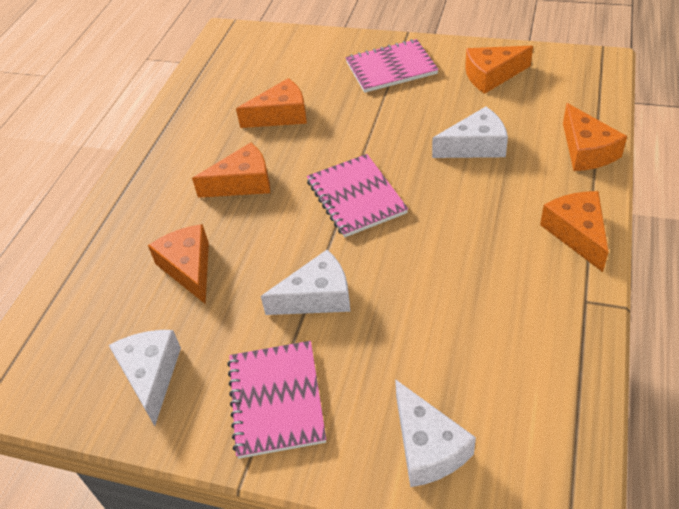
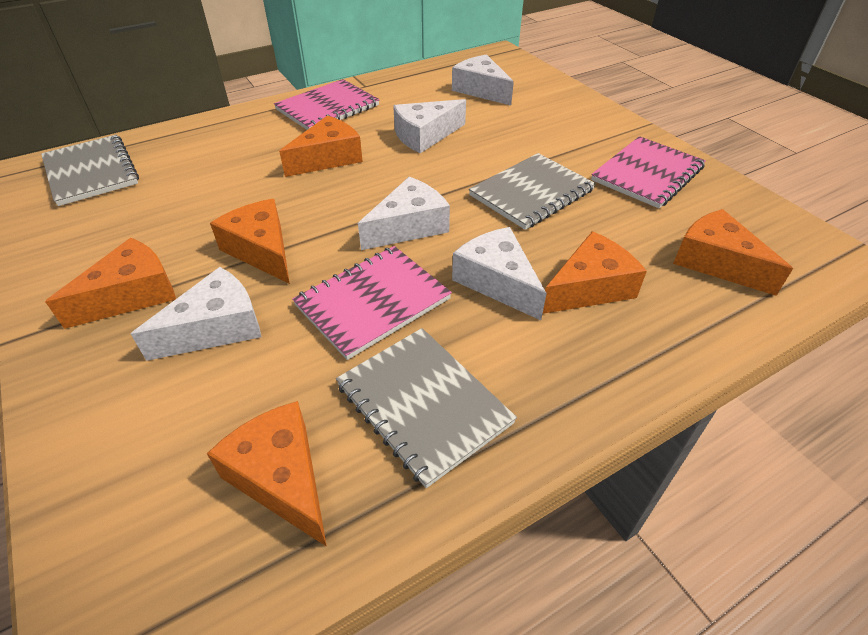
grey notebook: 0 -> 3
white cheese: 4 -> 5

